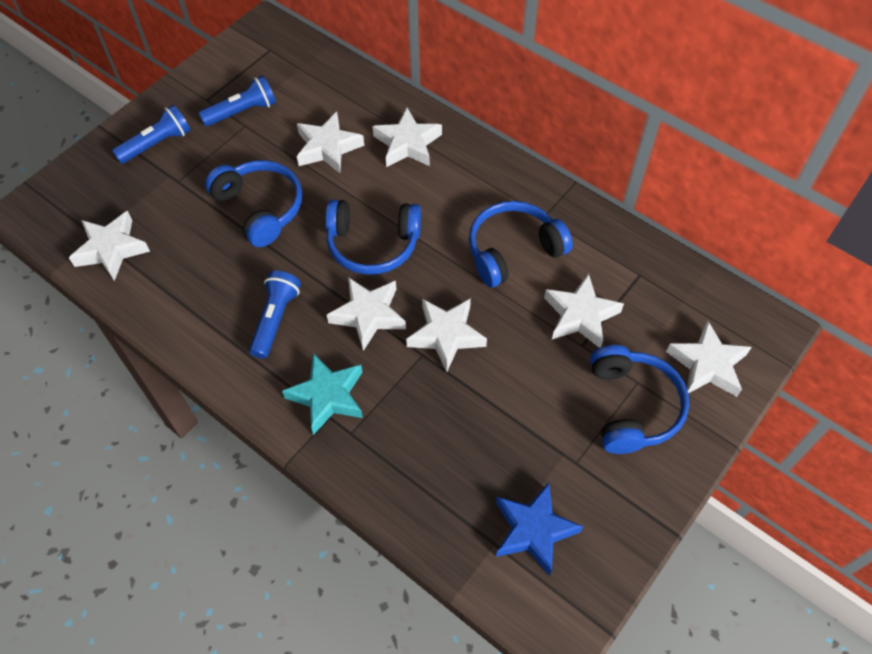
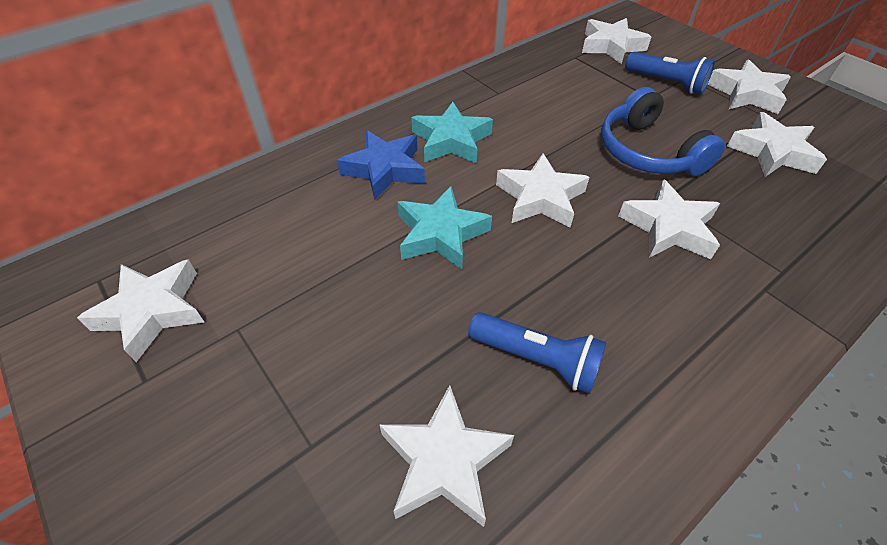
blue flashlight: 3 -> 2
blue headphones: 4 -> 1
turquoise star: 1 -> 2

